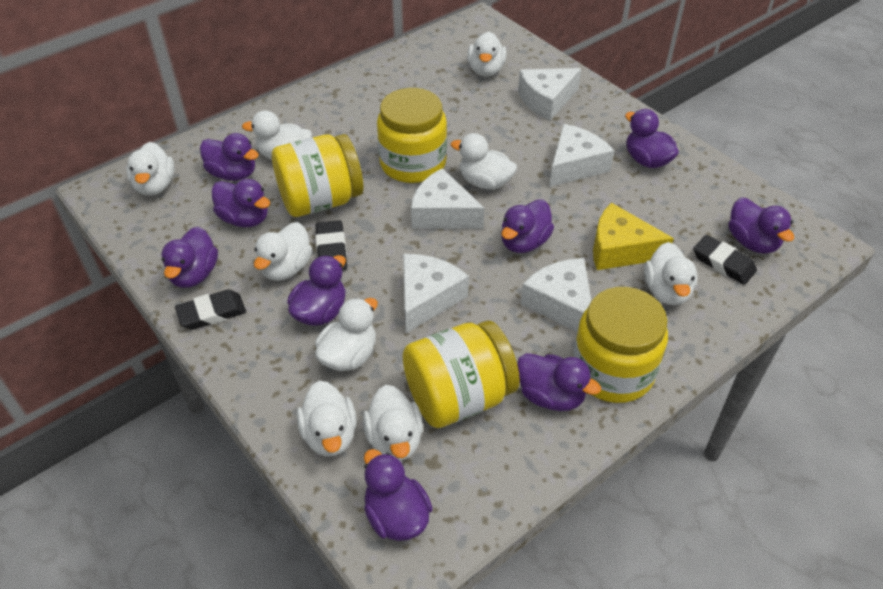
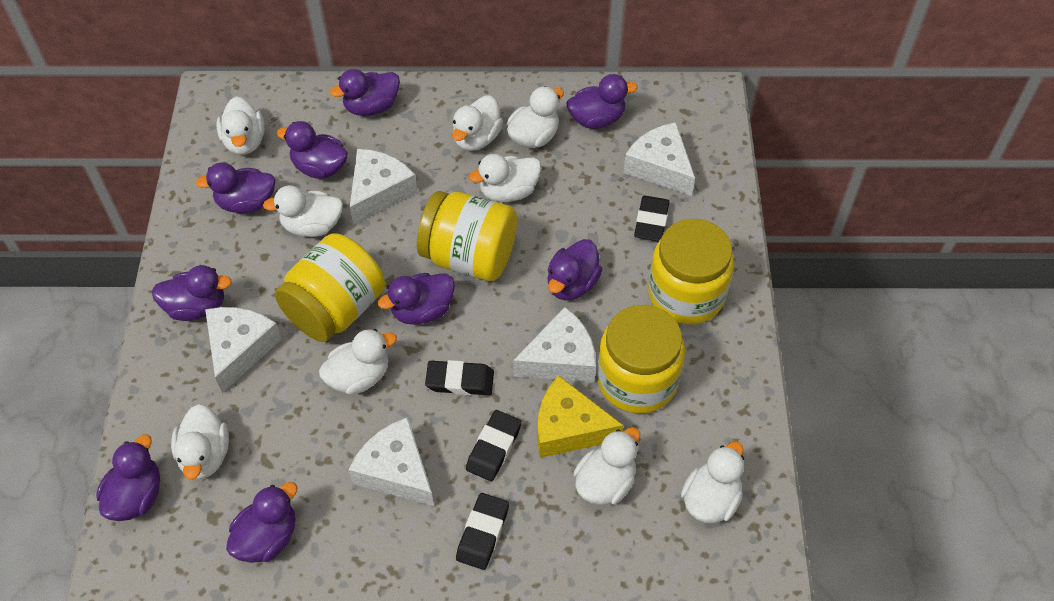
black eraser: 3 -> 4

